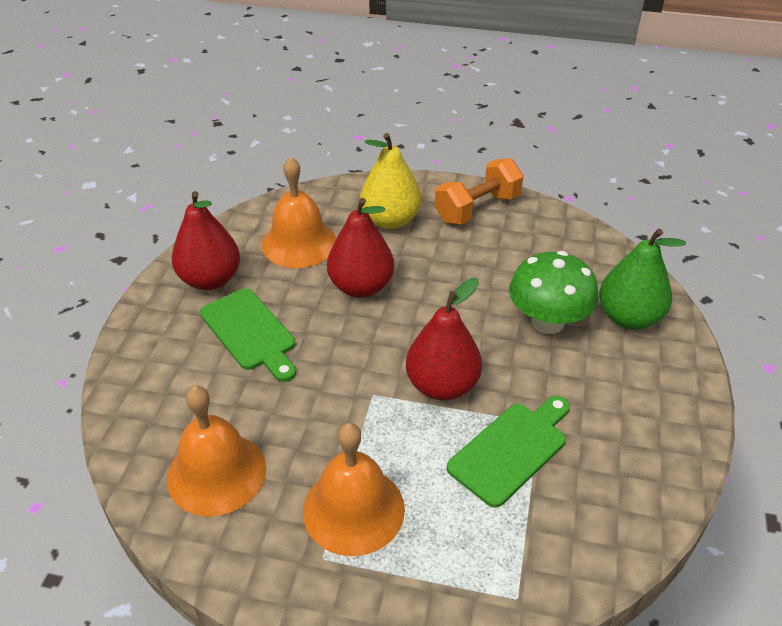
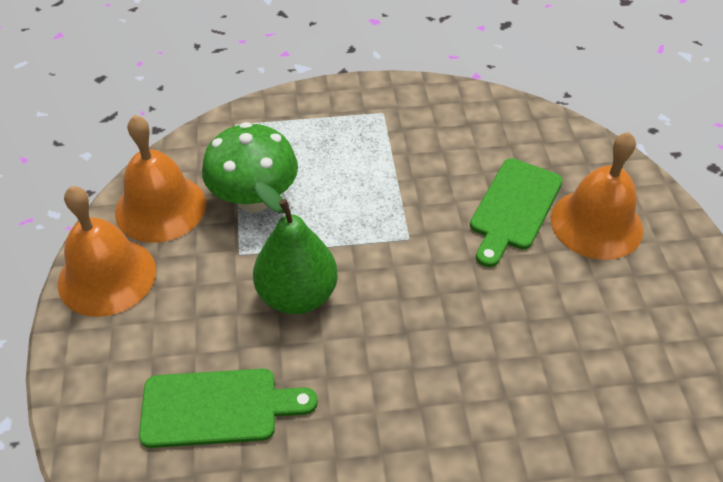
orange dumbbell: 1 -> 0
red pear: 3 -> 0
yellow pear: 1 -> 0

